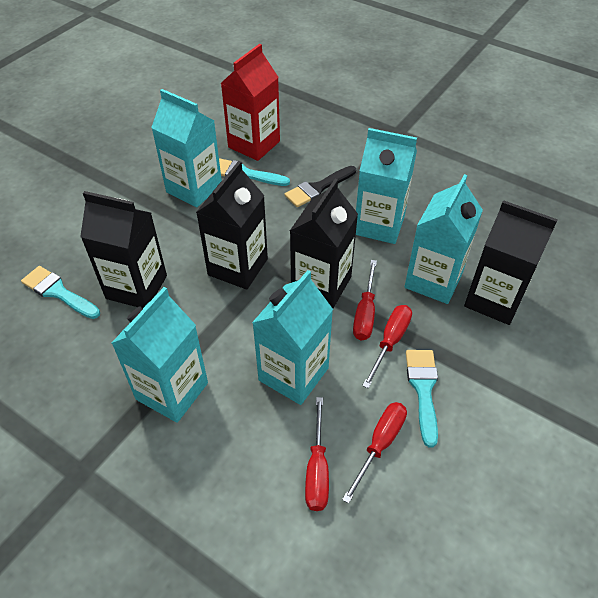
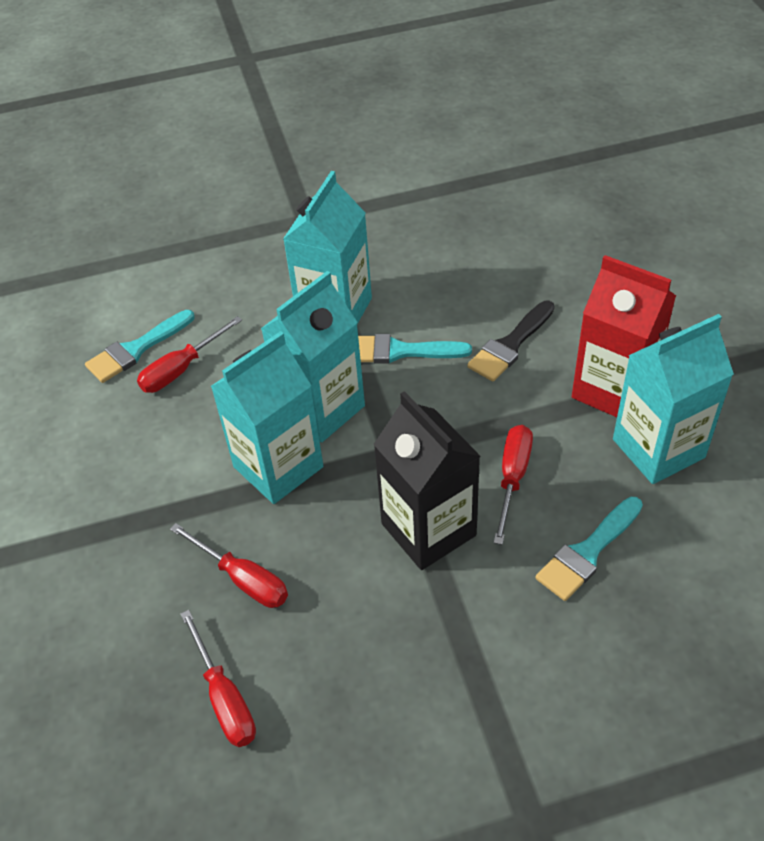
black carton: 4 -> 1
turquoise carton: 5 -> 4

